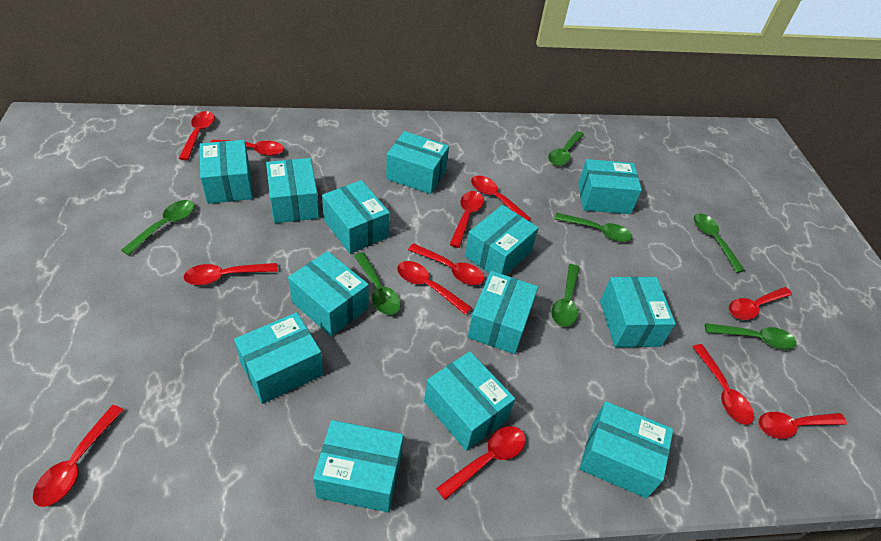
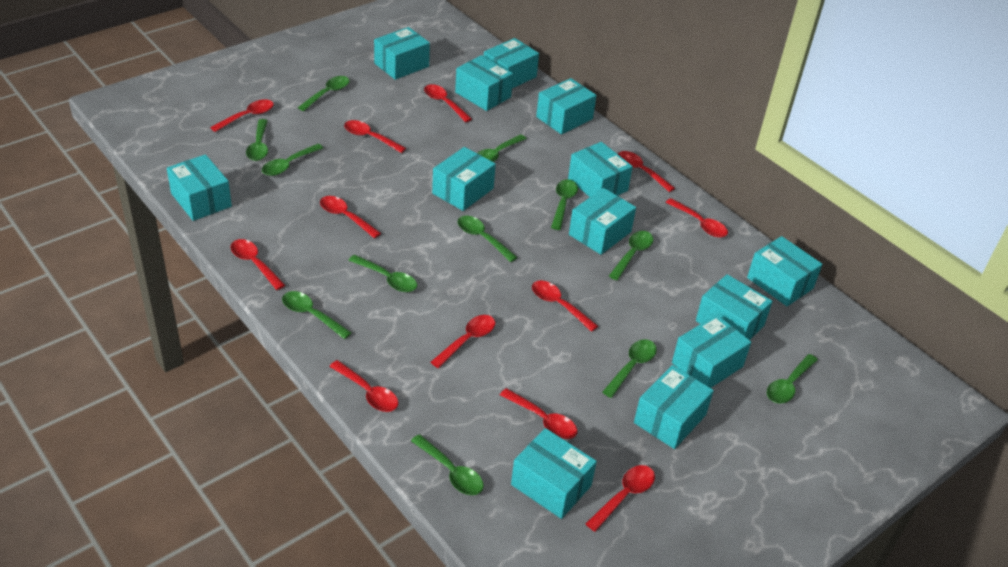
green spoon: 7 -> 12

